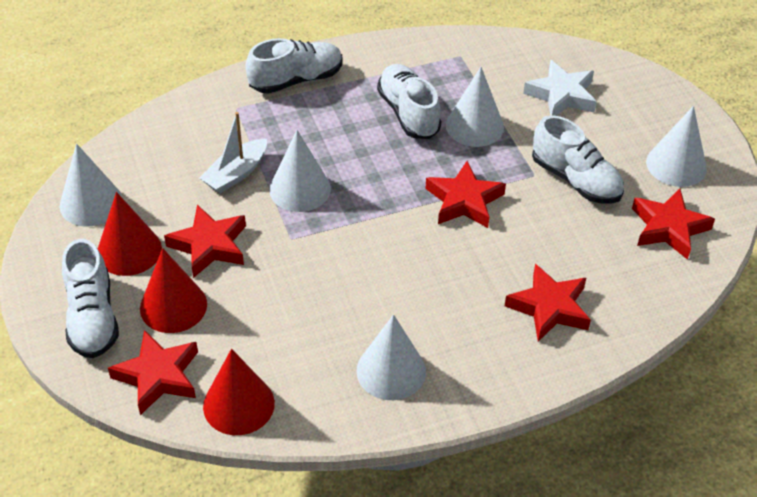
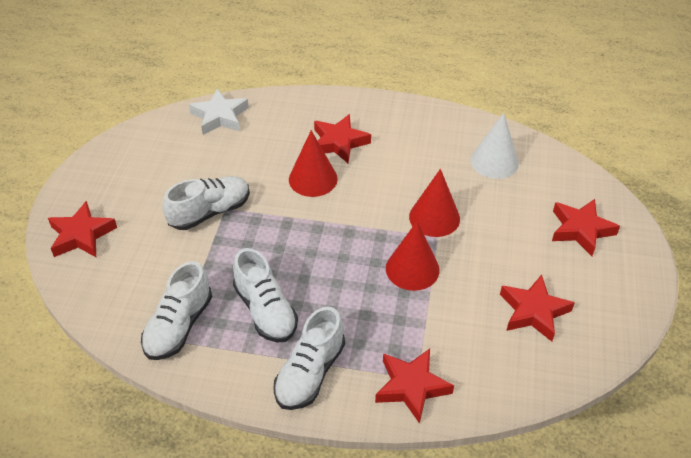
white boat: 1 -> 0
white cone: 5 -> 1

